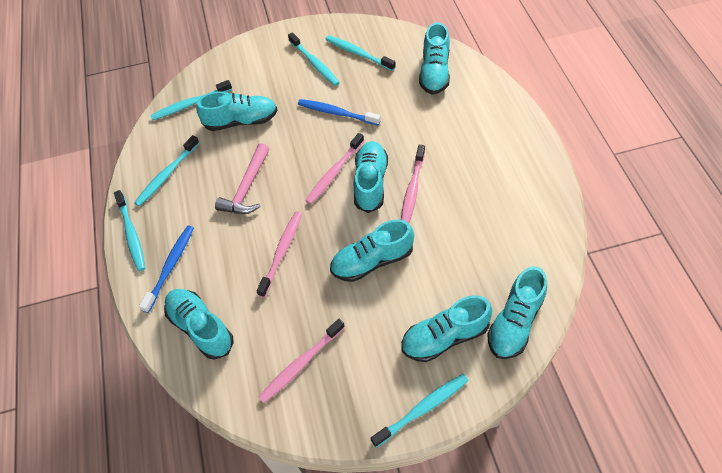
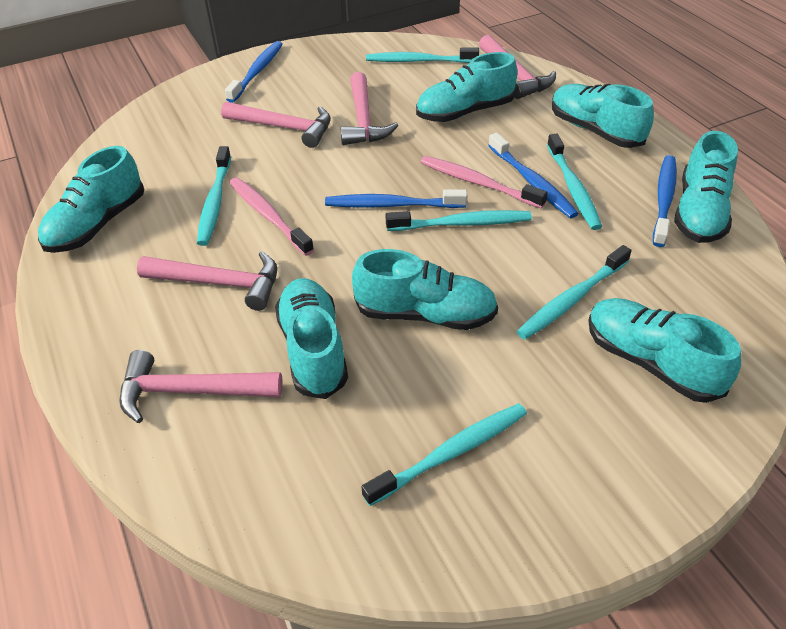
blue toothbrush: 2 -> 4
pink hammer: 1 -> 5
pink toothbrush: 4 -> 2

